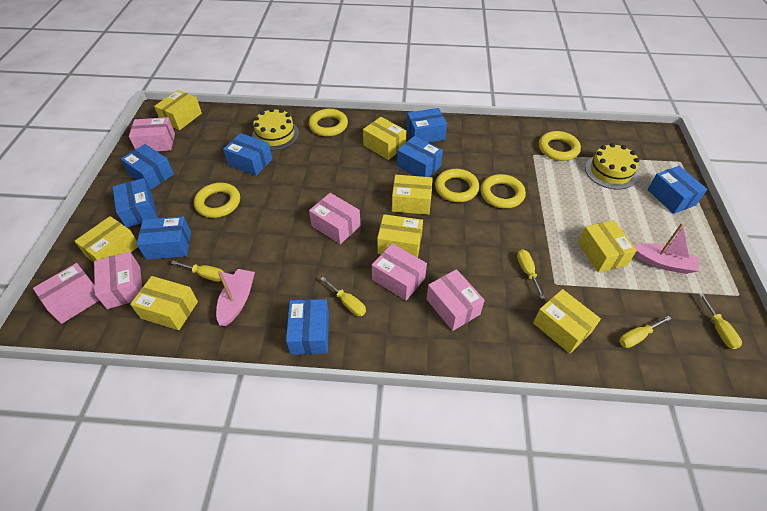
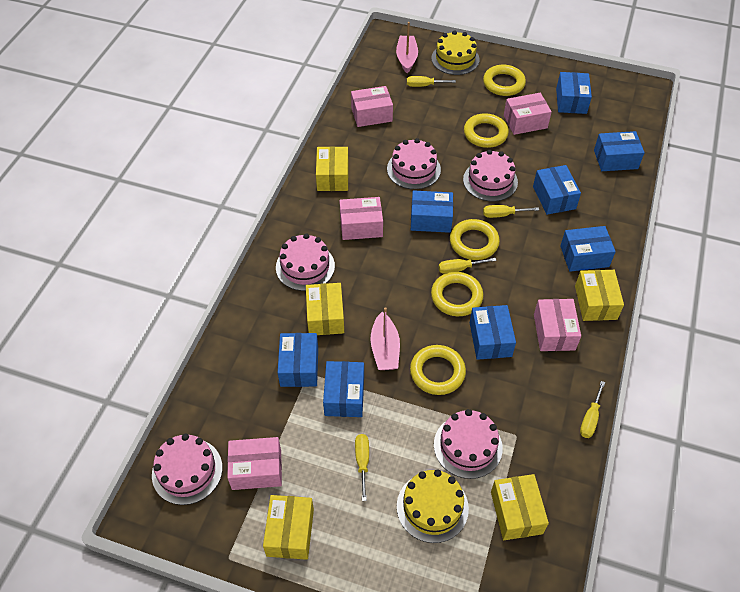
pink box: 6 -> 5
pink cake: 0 -> 5
yellow box: 8 -> 5

